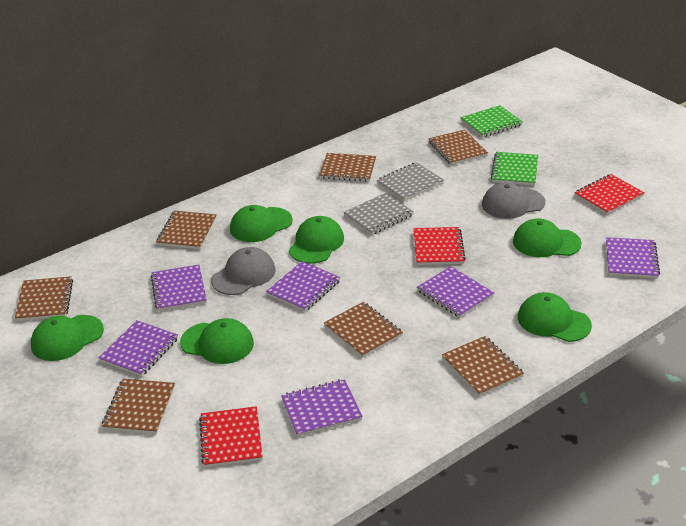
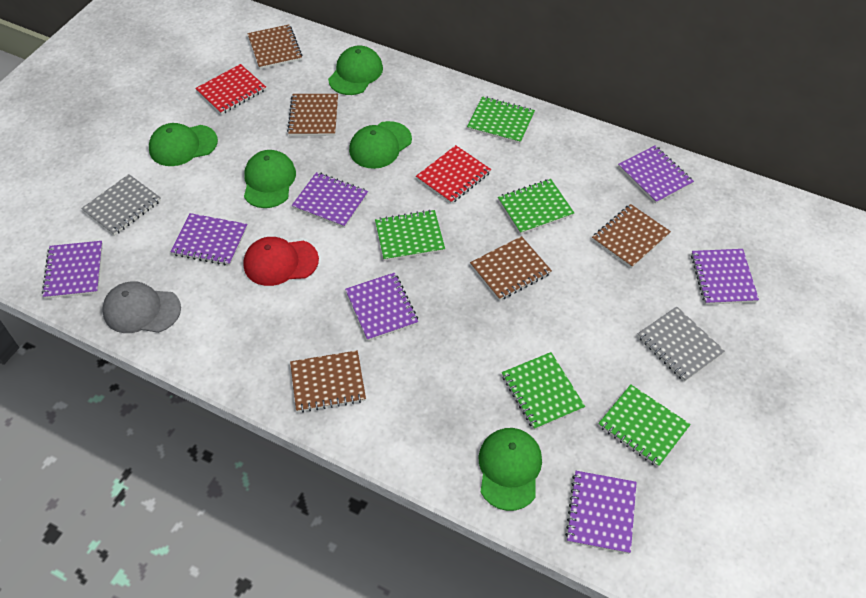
brown notebook: 7 -> 5
green cap: 6 -> 5
green notebook: 2 -> 5
grey cap: 2 -> 1
purple notebook: 6 -> 7
red cap: 0 -> 1
red notebook: 3 -> 2

